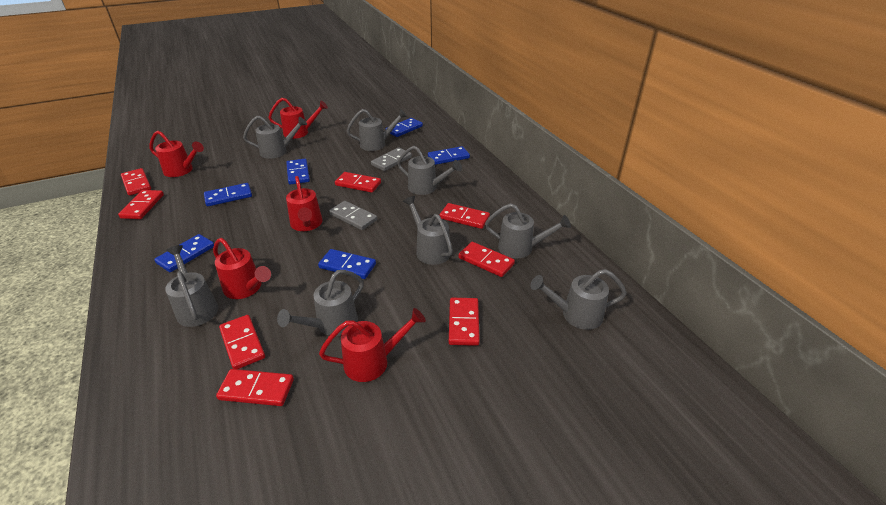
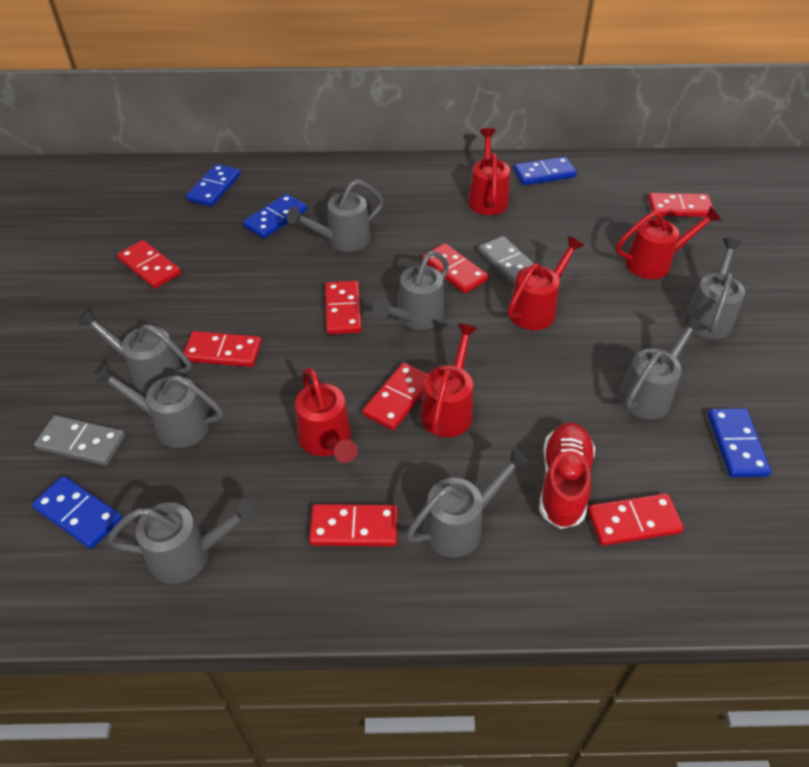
blue domino: 6 -> 5
red shoe: 0 -> 1

